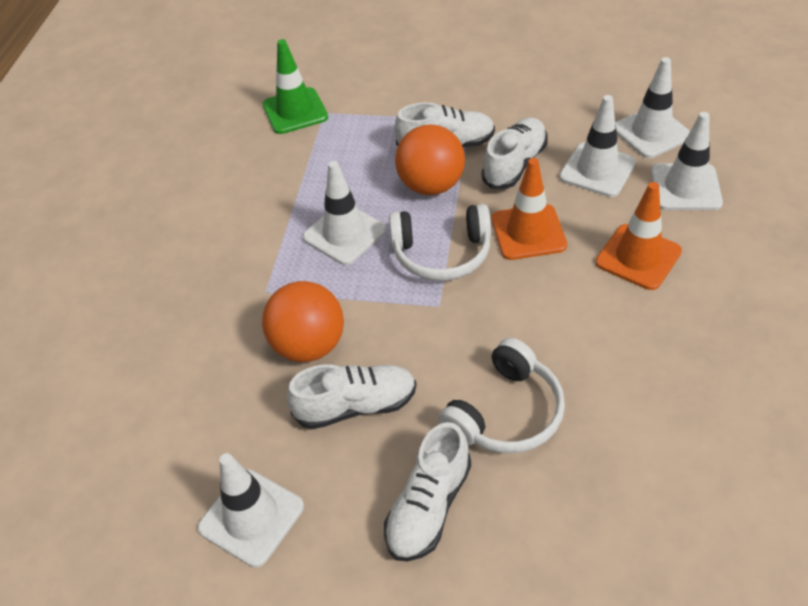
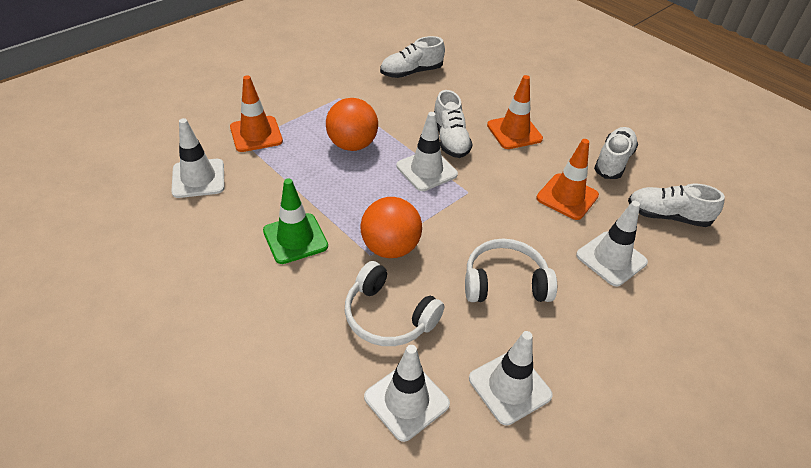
orange traffic cone: 2 -> 3

